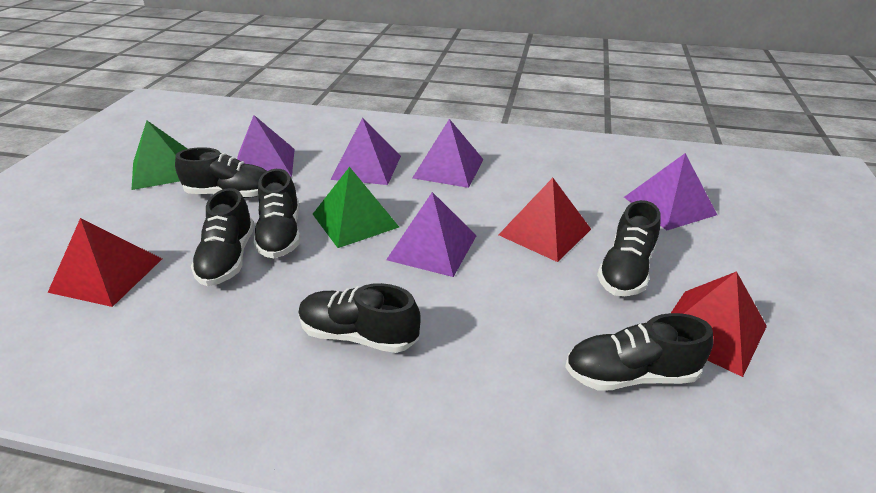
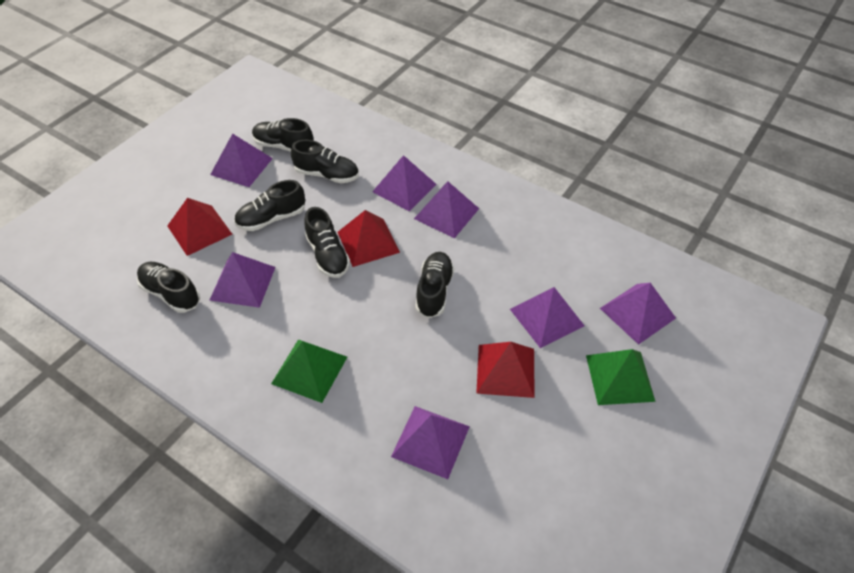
purple pyramid: 5 -> 7

